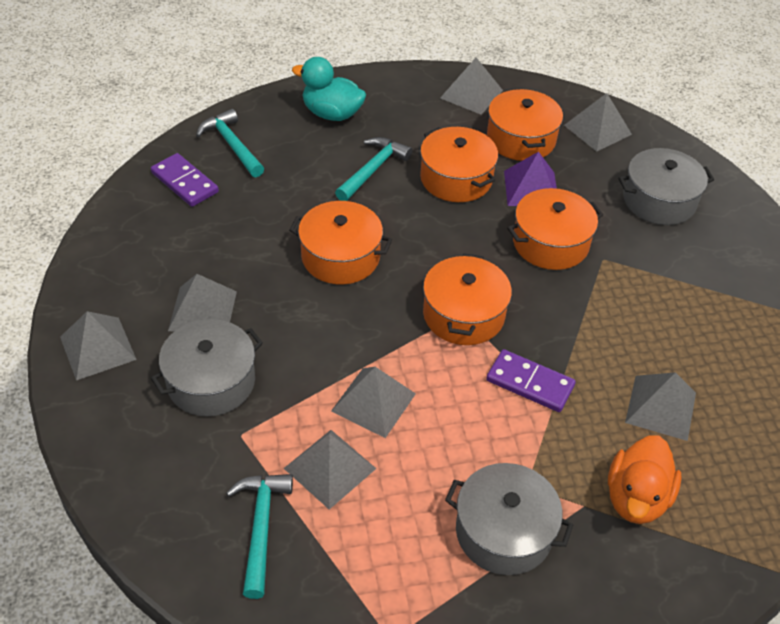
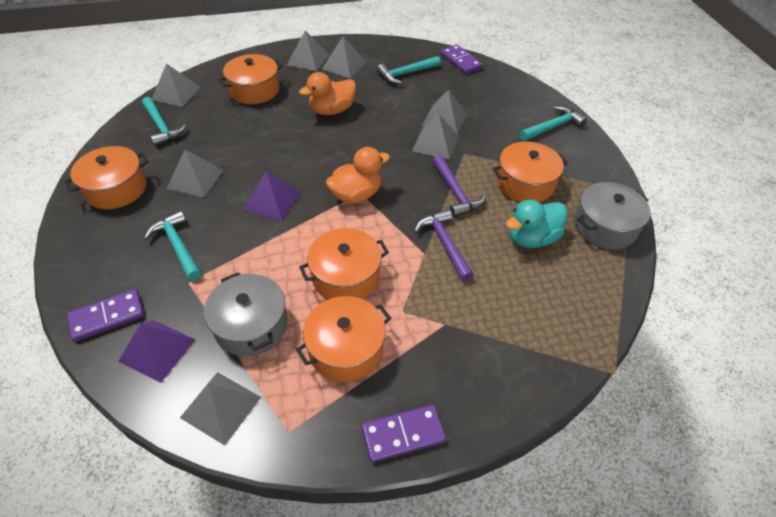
grey pot: 3 -> 2
orange duck: 1 -> 2
purple domino: 2 -> 3
purple hammer: 0 -> 2
purple pyramid: 1 -> 2
turquoise hammer: 3 -> 4

